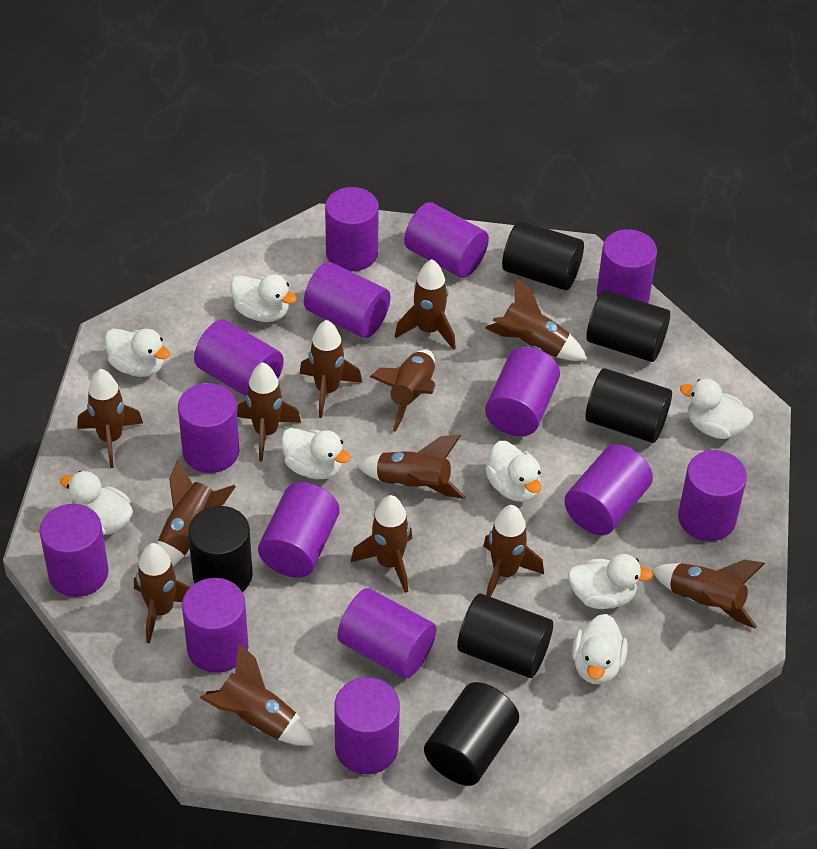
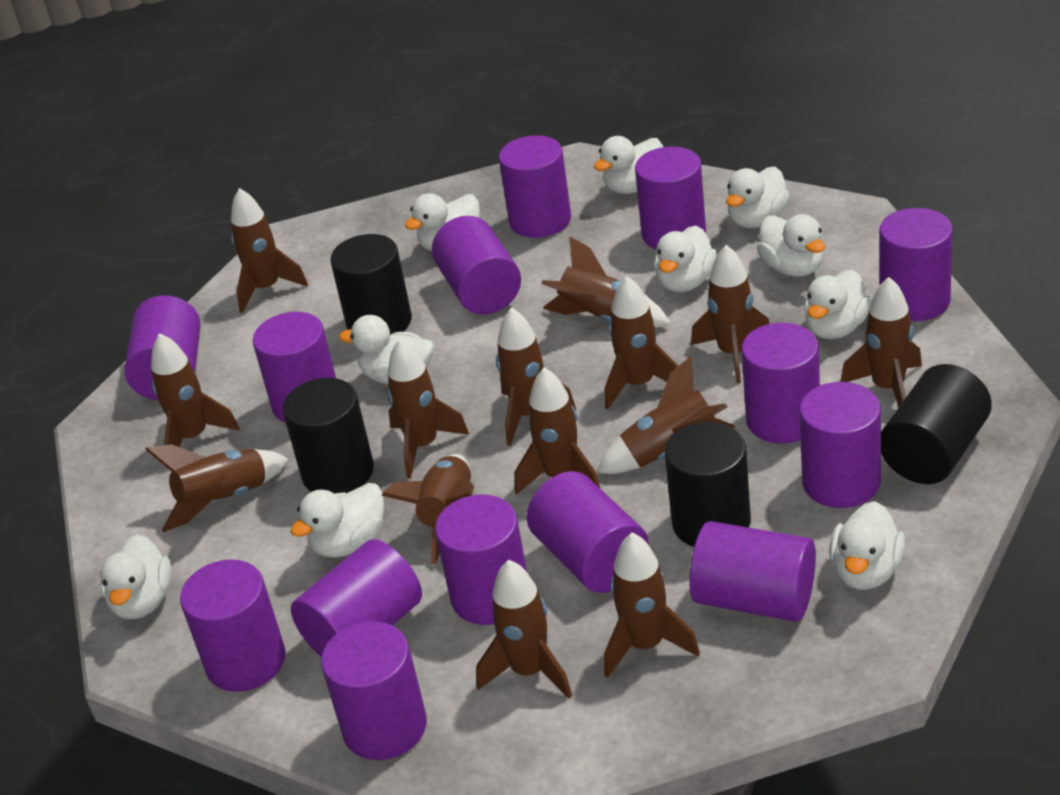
black cylinder: 6 -> 4
brown rocket: 13 -> 14
white duck: 8 -> 10

